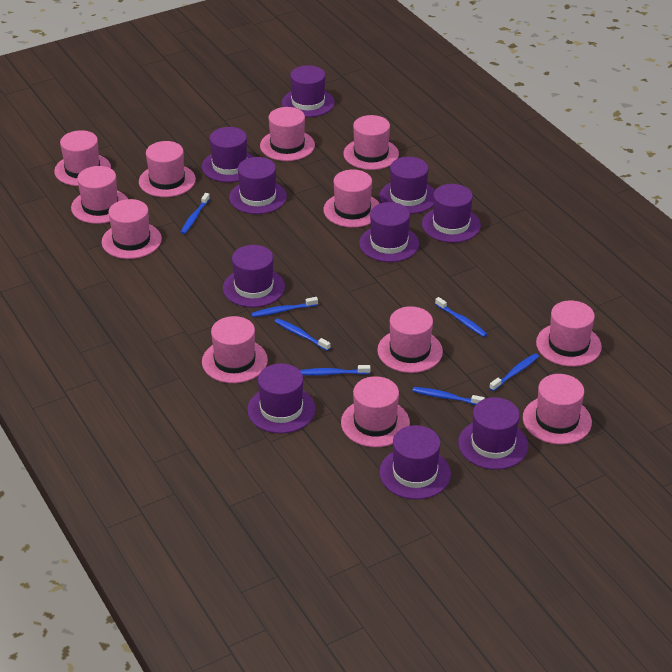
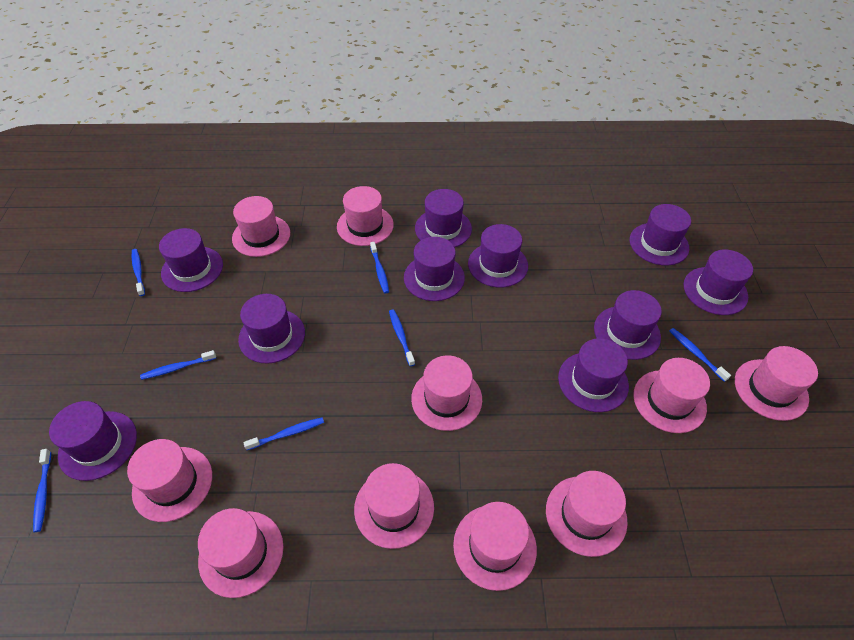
pink hat: 12 -> 10

